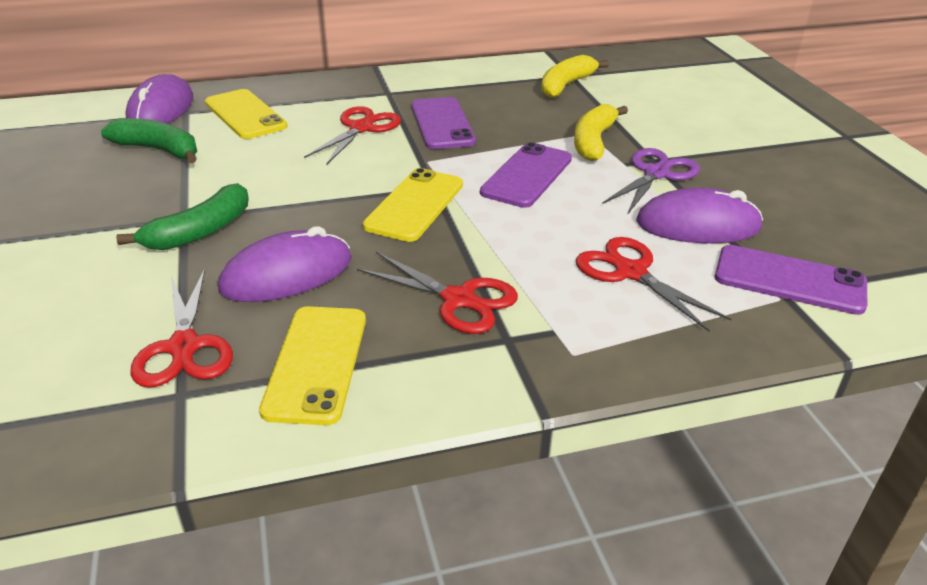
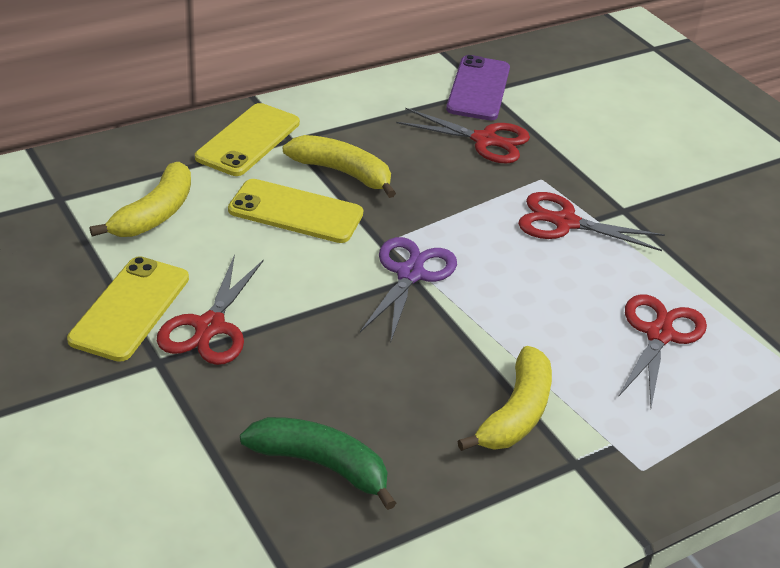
green banana: 2 -> 1
purple mouse: 3 -> 0
purple phone: 3 -> 1
yellow banana: 2 -> 3

